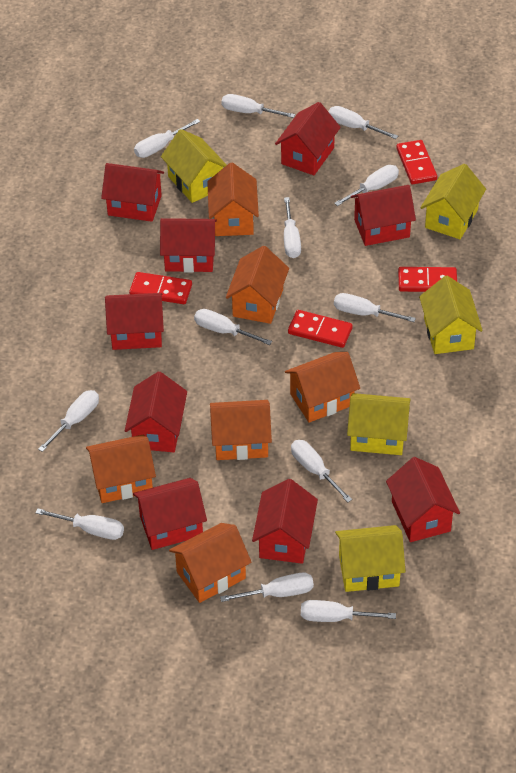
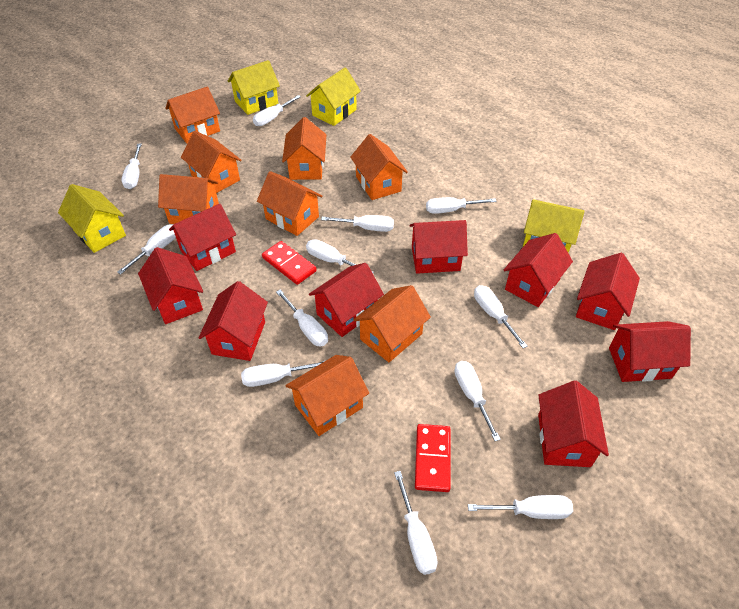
orange house: 6 -> 8
red domino: 4 -> 2
yellow house: 5 -> 4

